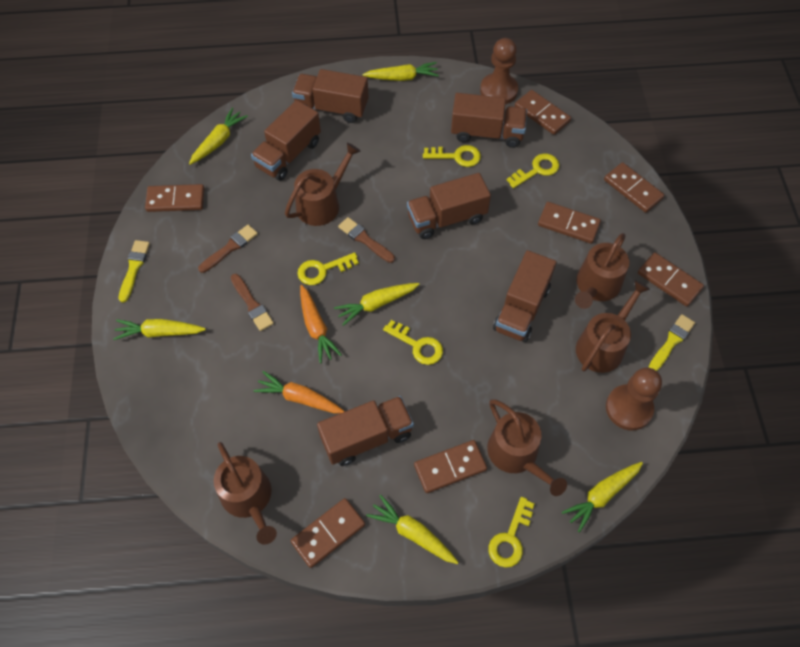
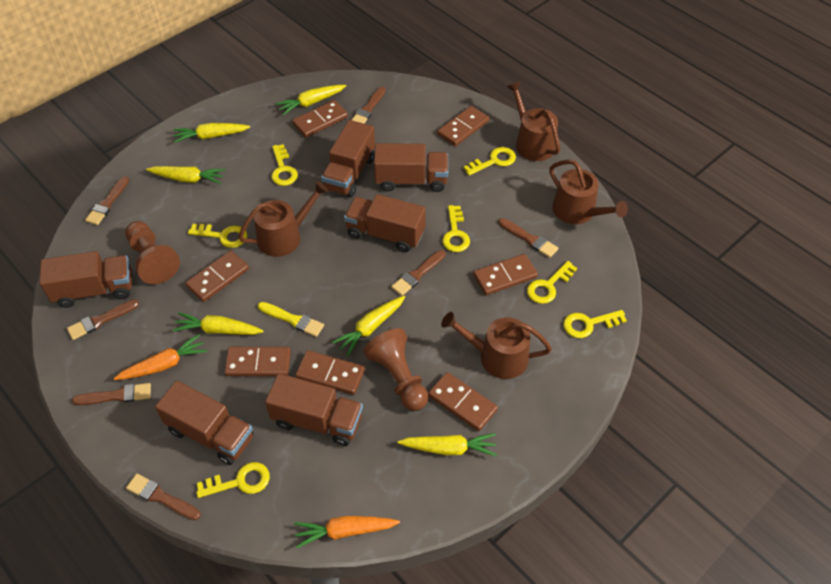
brown brush: 3 -> 7
brown watering can: 5 -> 4
yellow brush: 2 -> 1
yellow key: 5 -> 7

